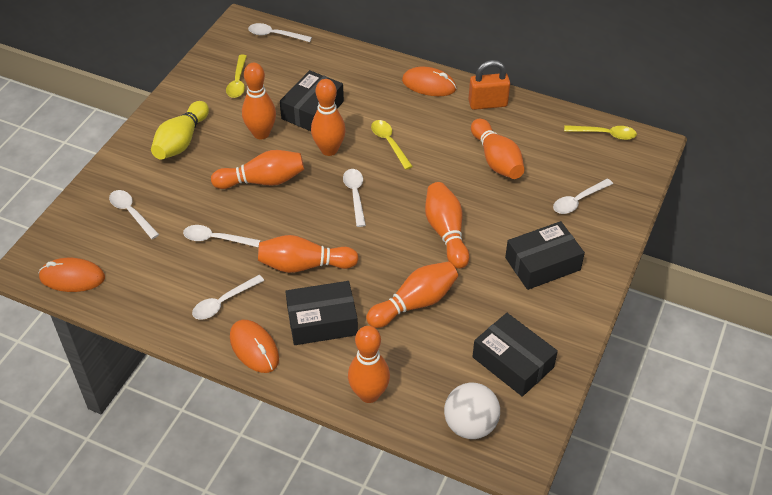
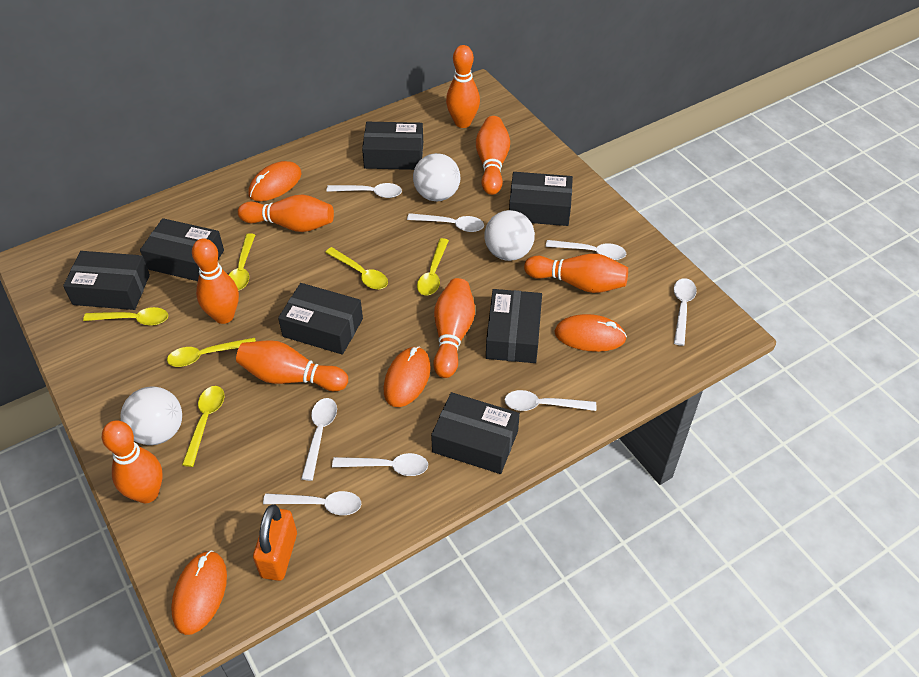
black box: 4 -> 7
orange mouse: 3 -> 4
white ball: 1 -> 3
white spoon: 6 -> 8
yellow bowling pin: 1 -> 0
yellow spoon: 3 -> 6

